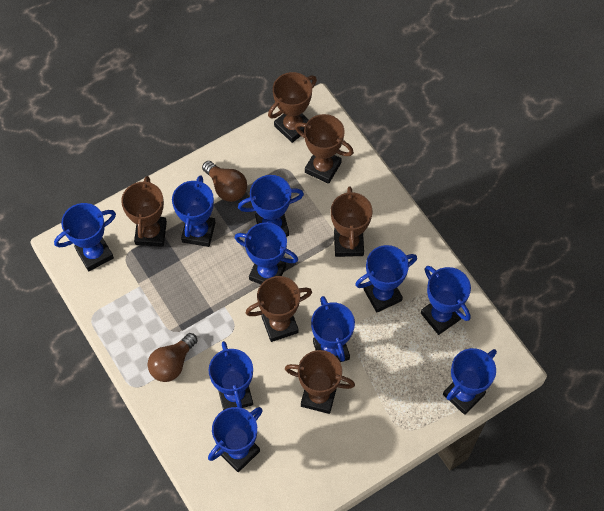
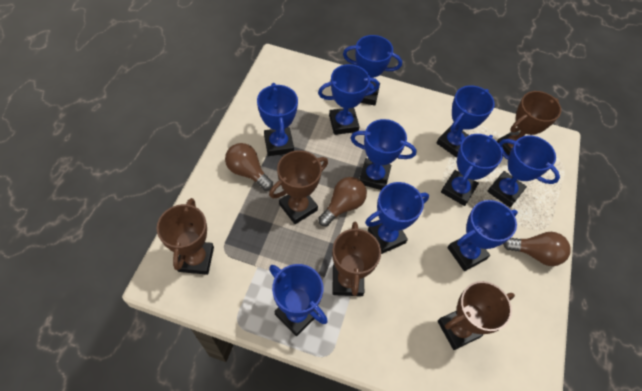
brown light bulb: 2 -> 3
brown trophy: 6 -> 5

